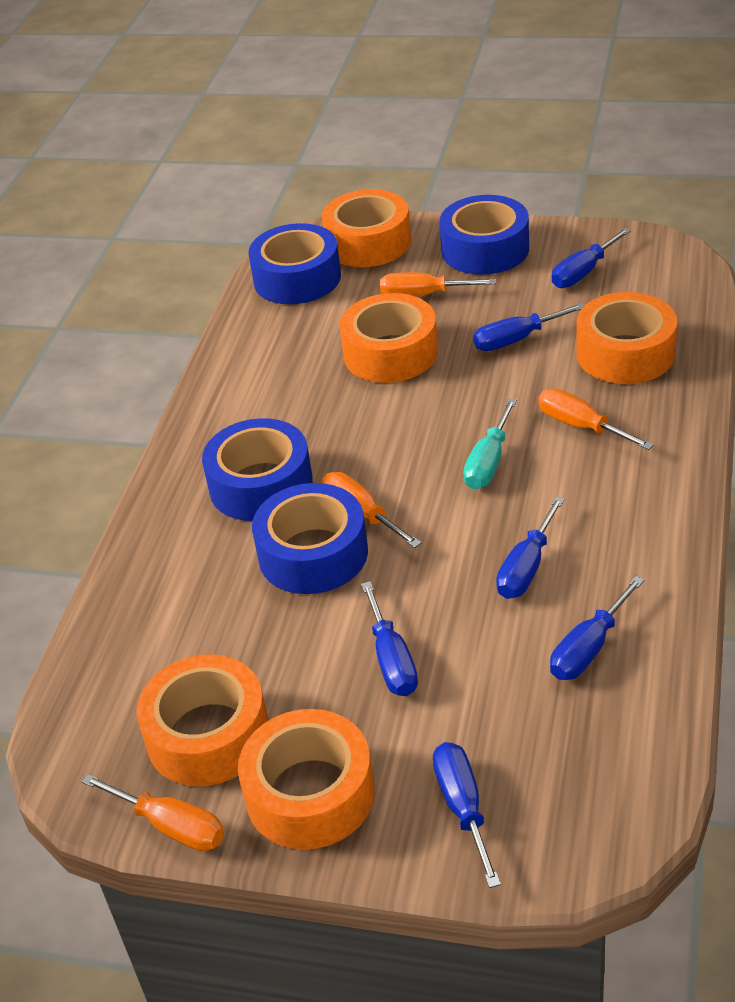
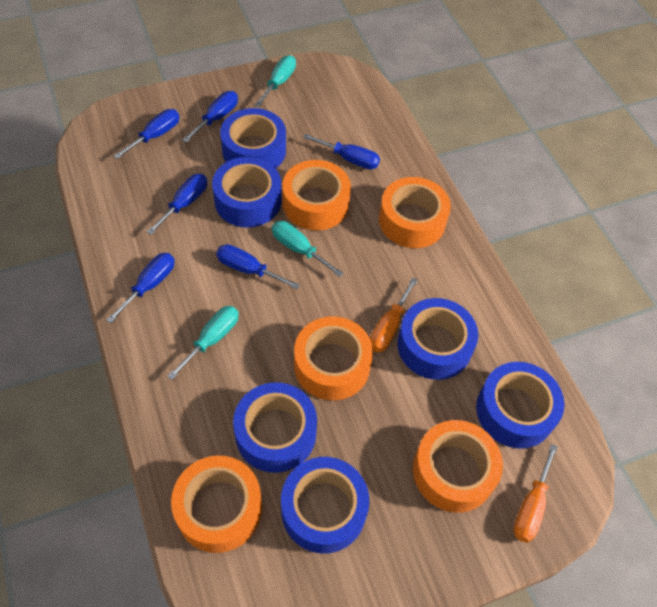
blue tape: 4 -> 6
orange screwdriver: 4 -> 2
turquoise screwdriver: 1 -> 3

